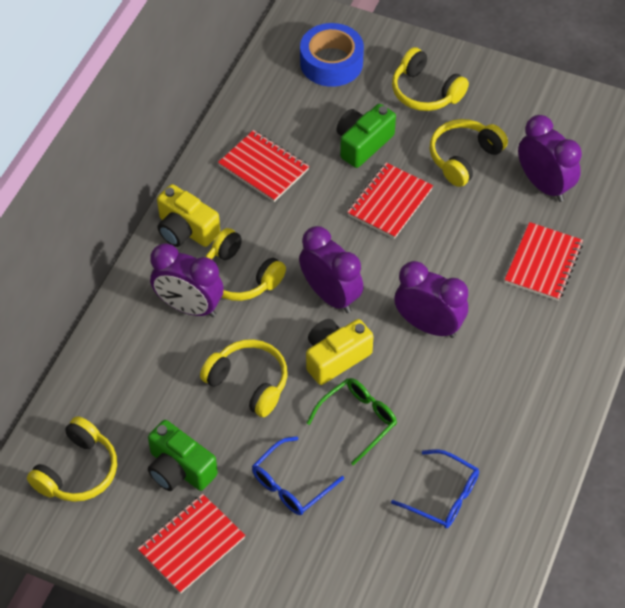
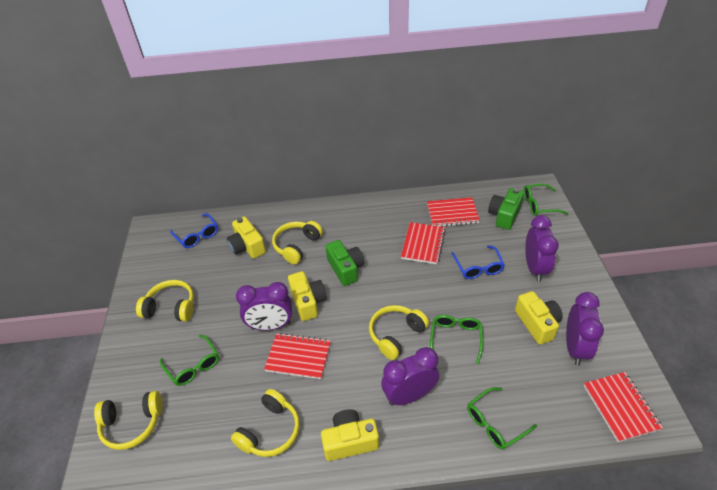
blue tape: 1 -> 0
green glasses: 1 -> 4
yellow camera: 2 -> 4

